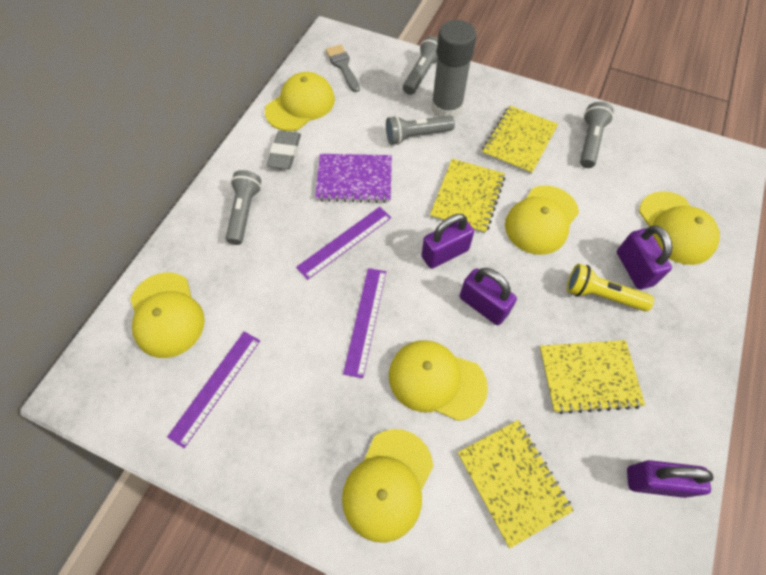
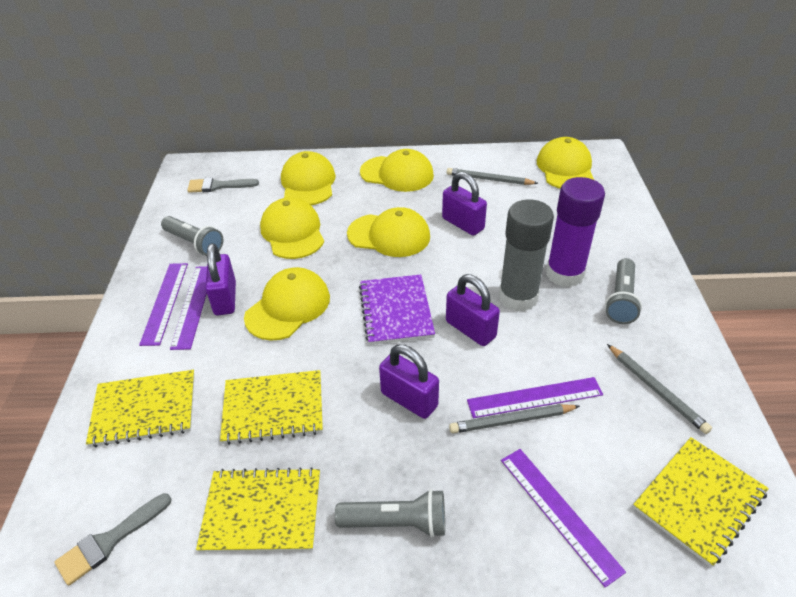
grey brush: 1 -> 2
grey eraser: 1 -> 0
grey flashlight: 4 -> 3
grey pencil: 0 -> 3
purple glue stick: 0 -> 1
purple ruler: 3 -> 4
yellow flashlight: 1 -> 0

